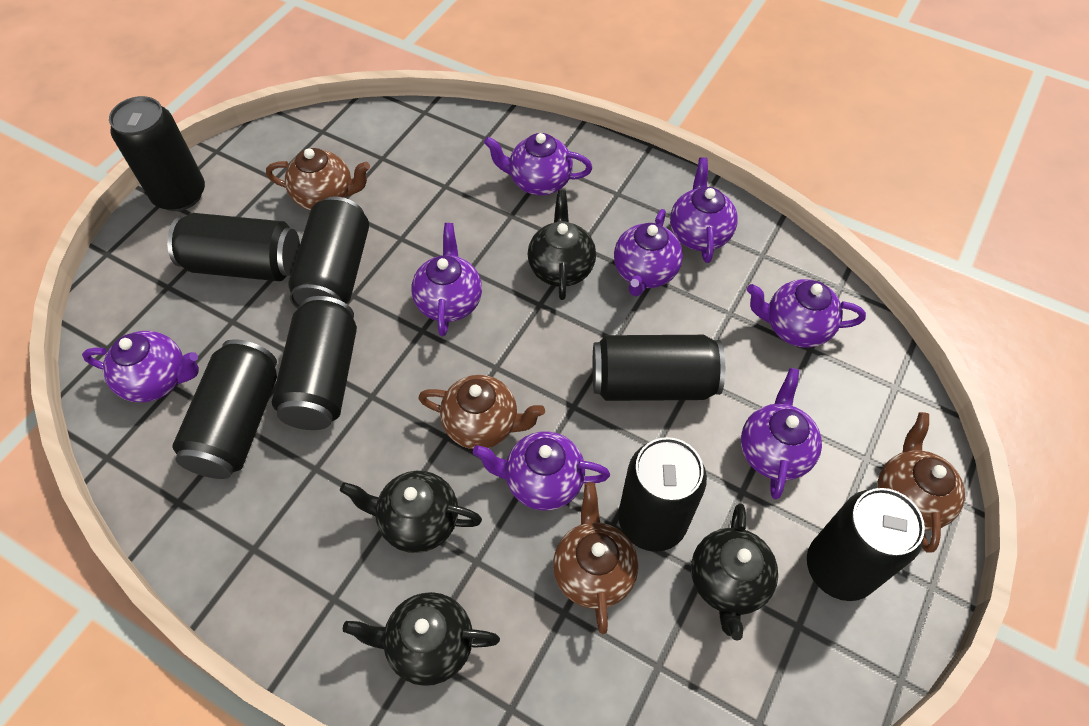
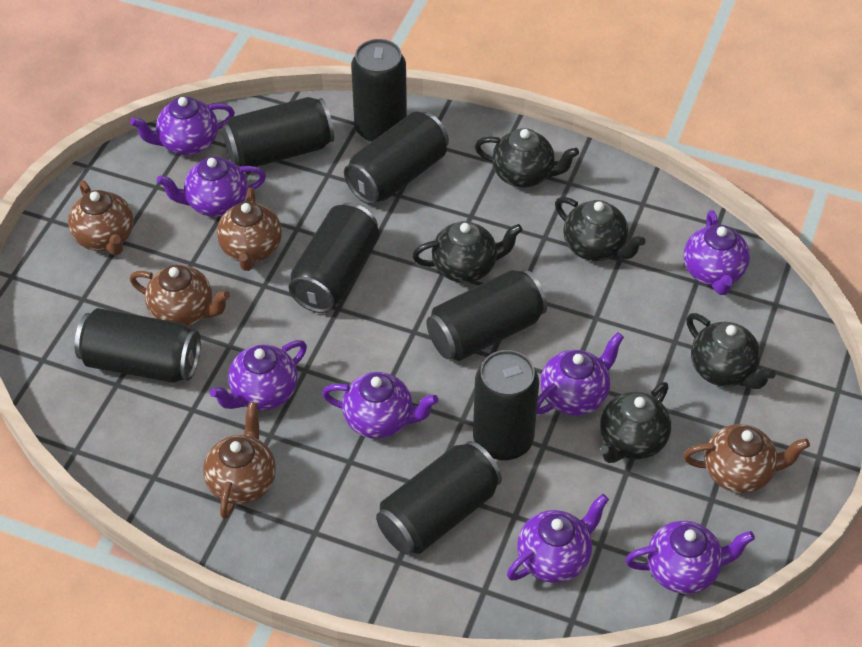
black teapot: 4 -> 5
brown teapot: 4 -> 5

